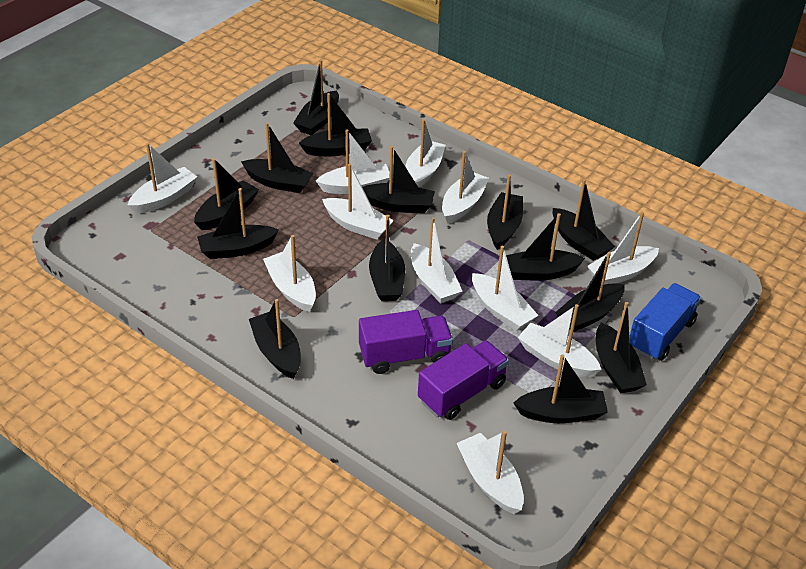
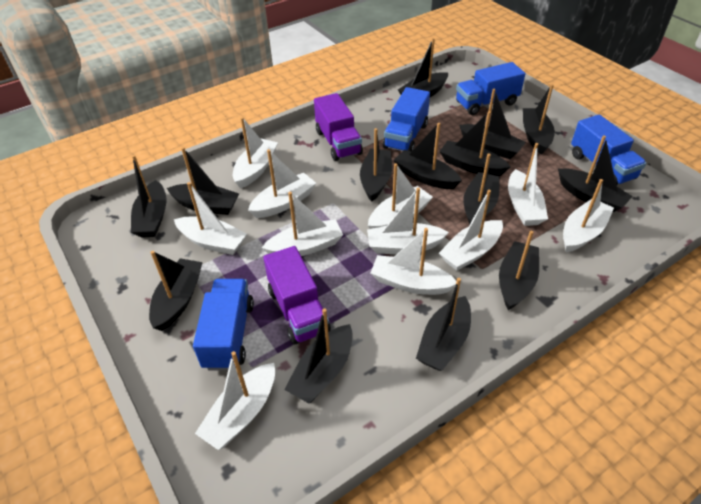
blue truck: 1 -> 4

